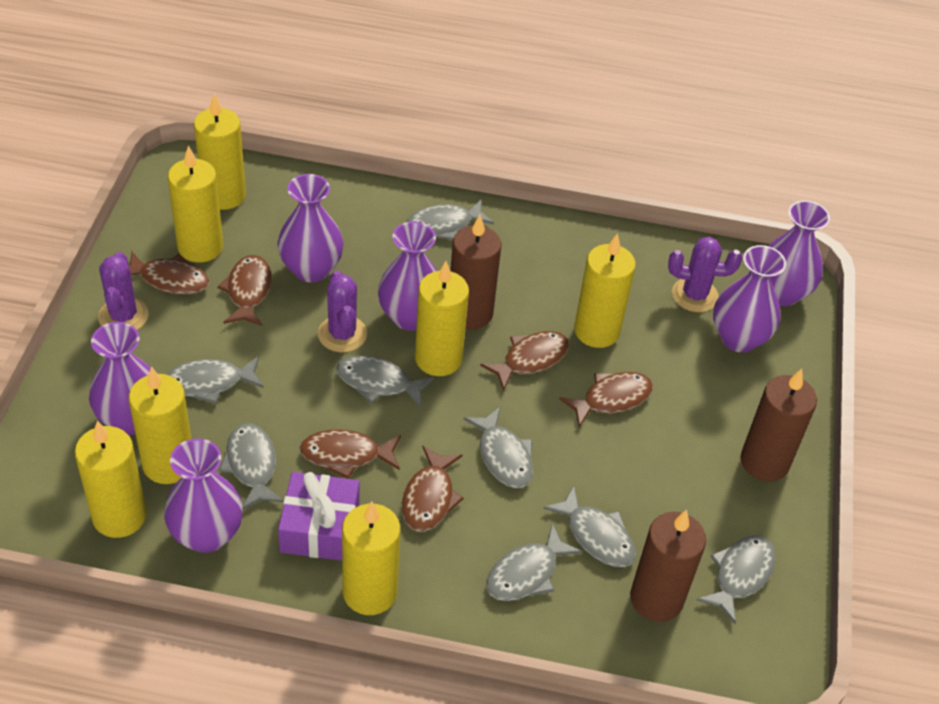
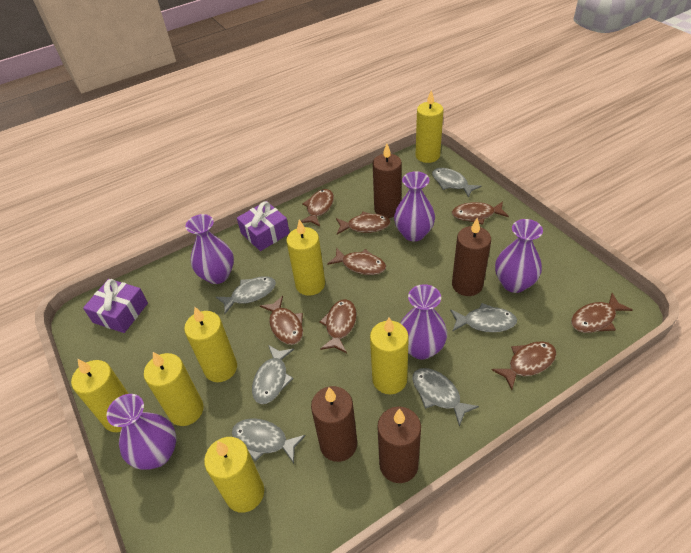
brown candle: 3 -> 4
brown fish: 6 -> 8
grey fish: 8 -> 6
purple cactus: 3 -> 0
purple gift: 1 -> 2
purple vase: 6 -> 5

